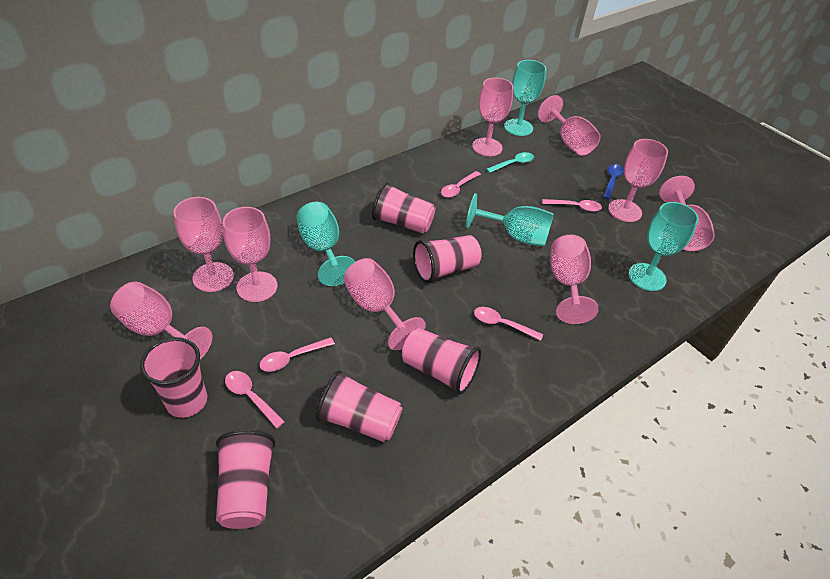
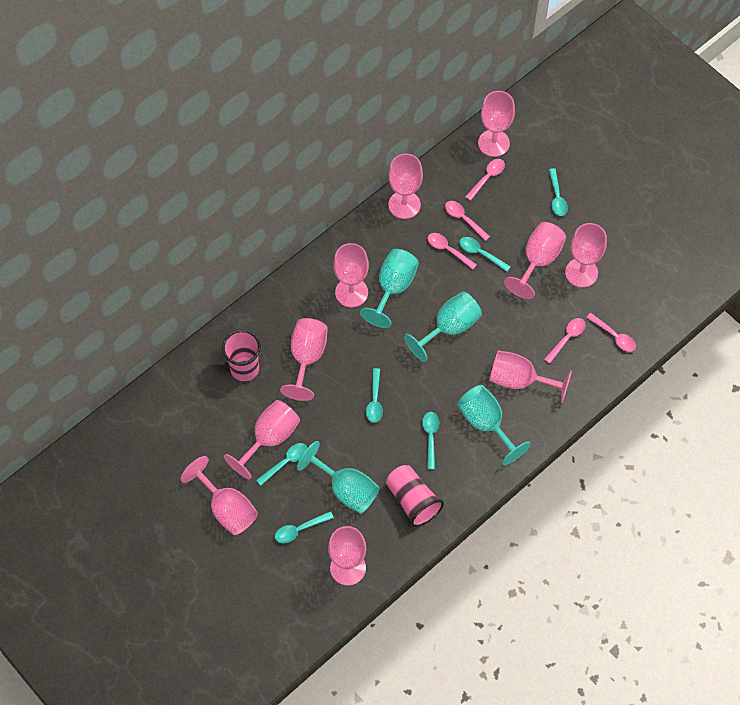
blue spoon: 1 -> 0
pink cup: 6 -> 2
pink goblet: 9 -> 10
turquoise spoon: 1 -> 6

